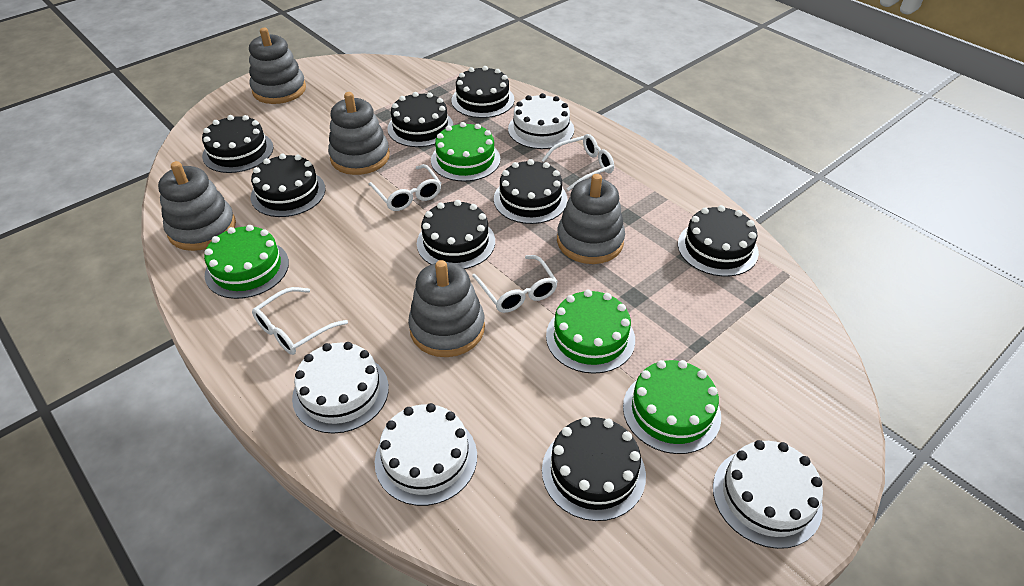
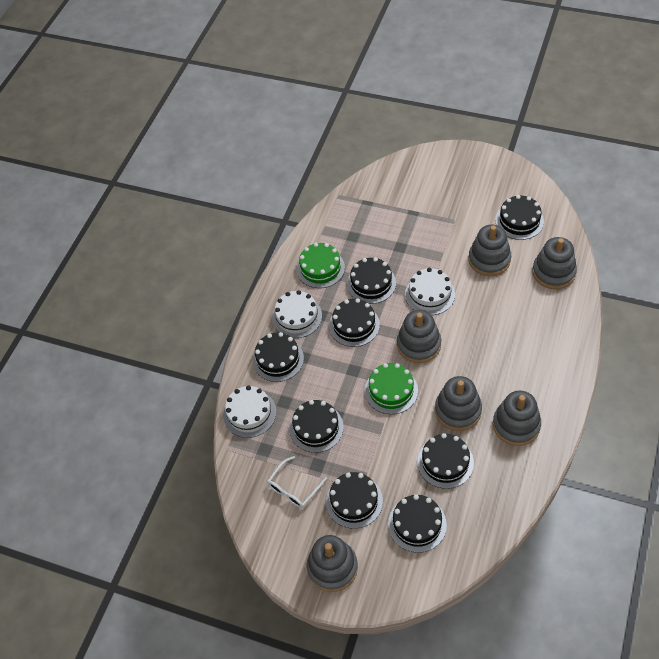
green cake: 4 -> 2
grey stacking toy: 5 -> 6
white cake: 4 -> 3
white glasses: 4 -> 1

